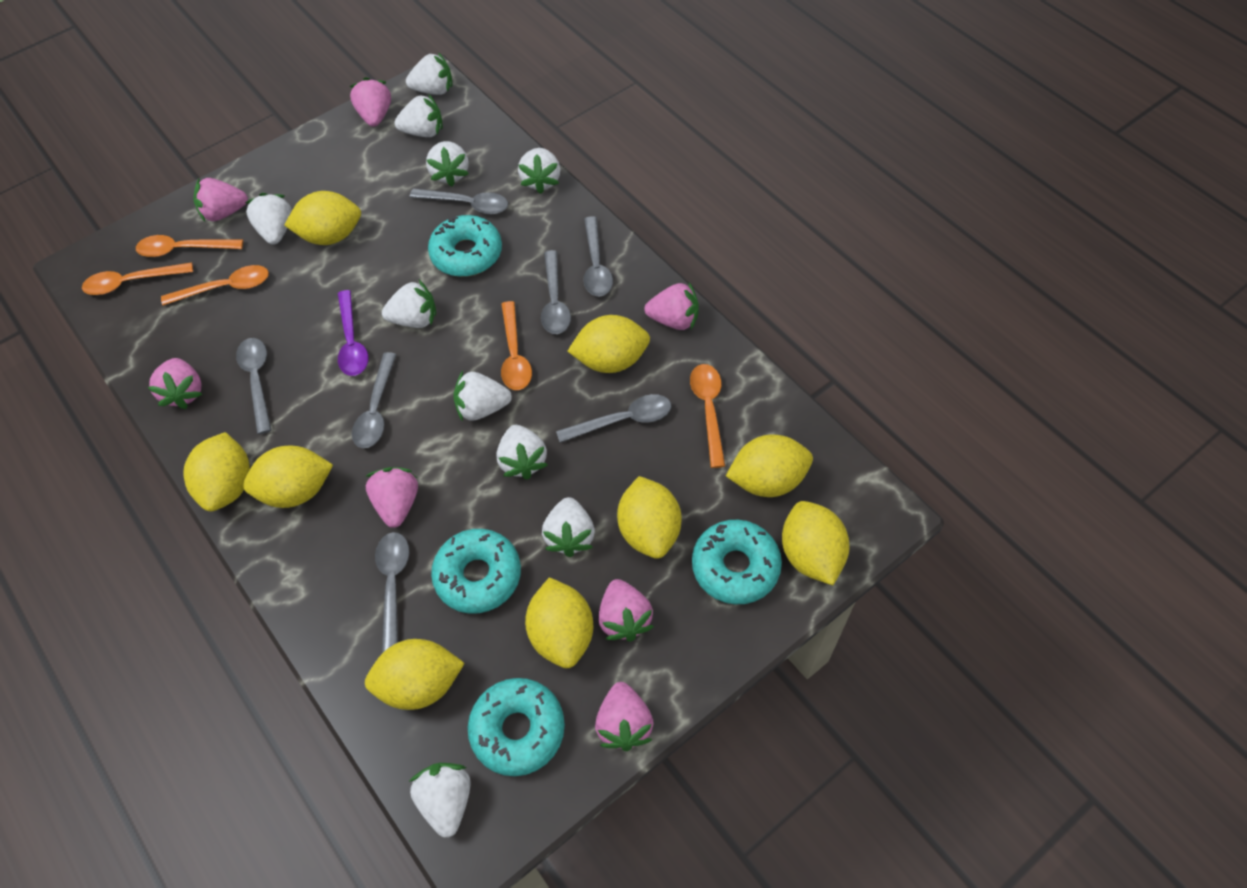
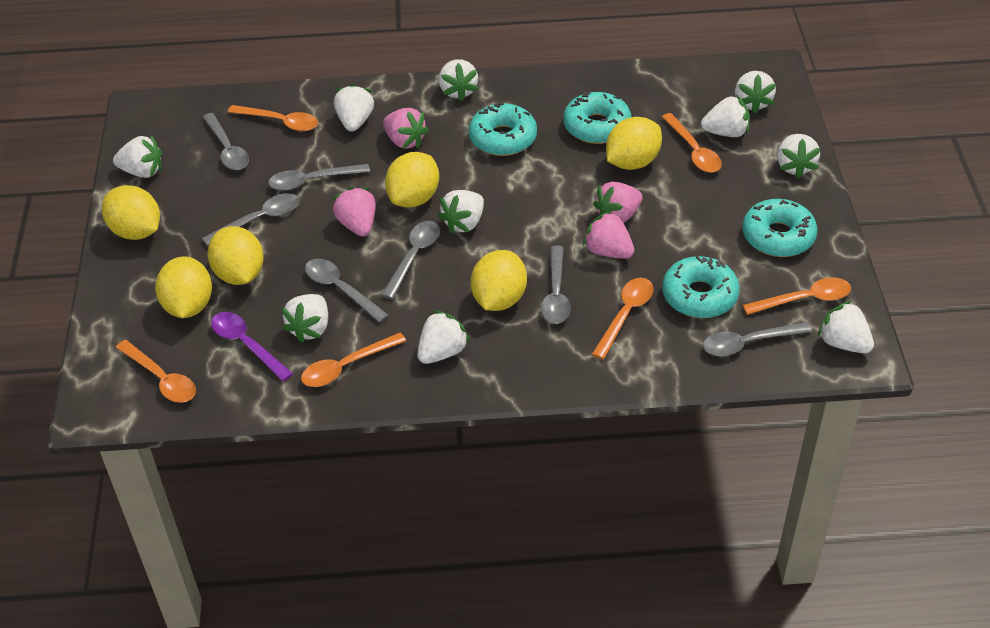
orange spoon: 5 -> 6
pink strawberry: 7 -> 4
yellow lemon: 9 -> 6

